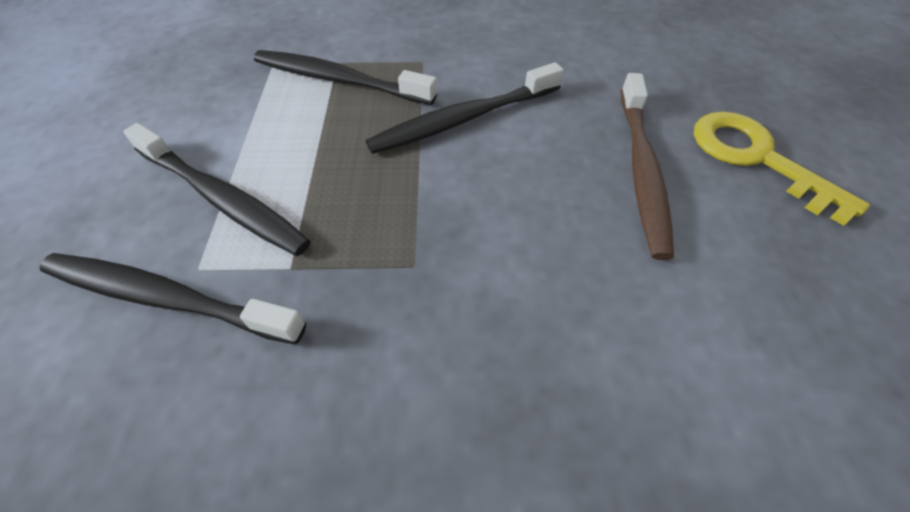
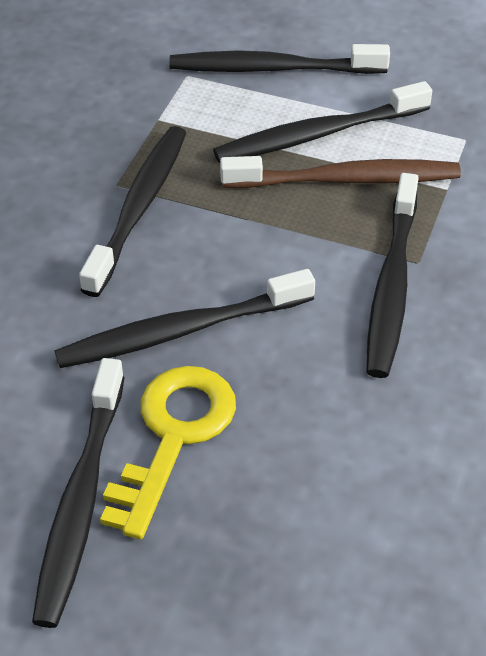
black toothbrush: 4 -> 6

